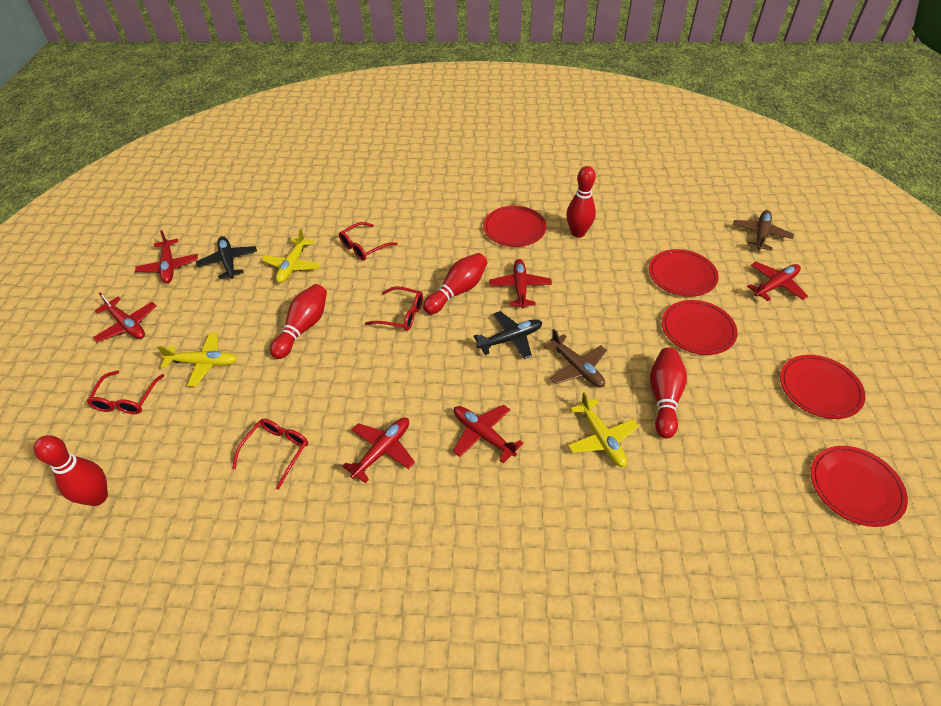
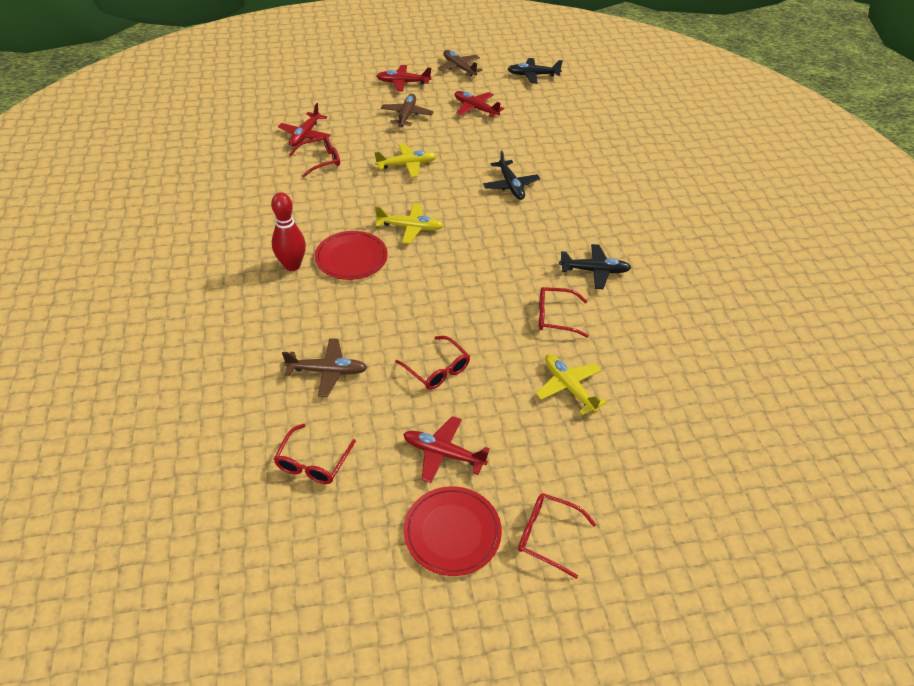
black plane: 2 -> 3
brown plane: 2 -> 3
red bowling pin: 5 -> 1
red glasses: 4 -> 5
red plane: 6 -> 4
red plate: 5 -> 2

